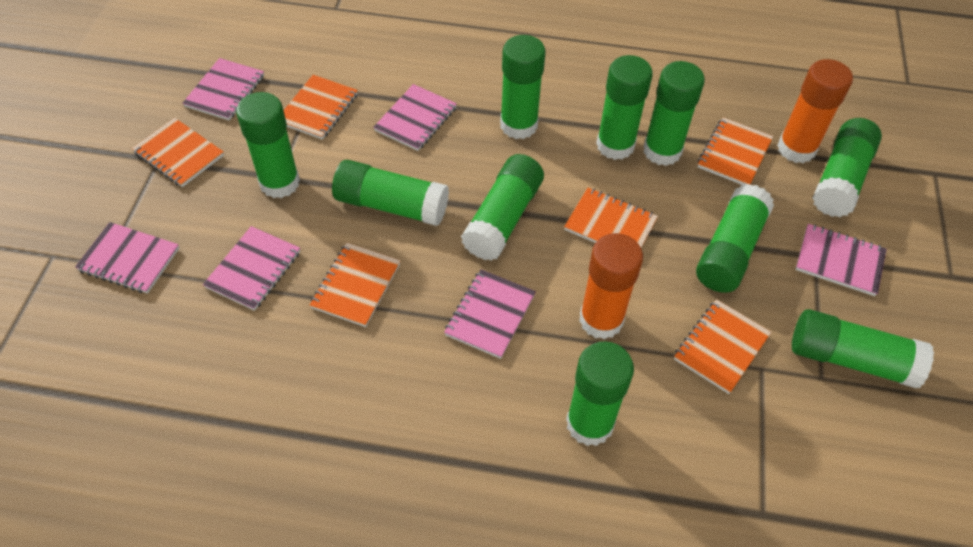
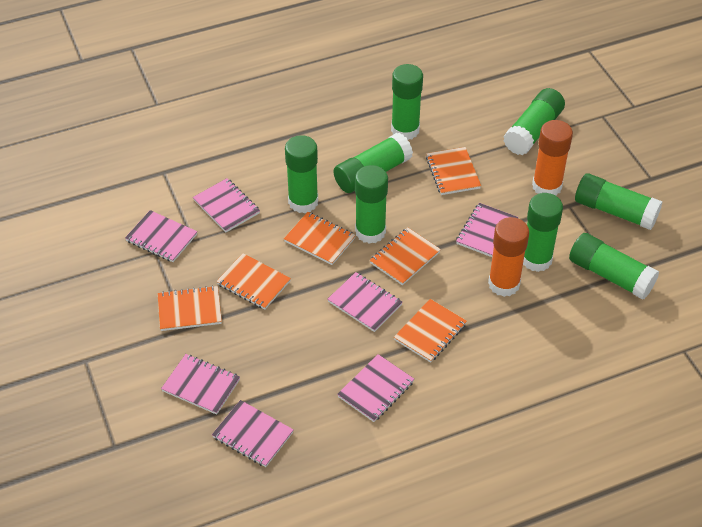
green glue stick: 10 -> 8
pink notebook: 6 -> 7

